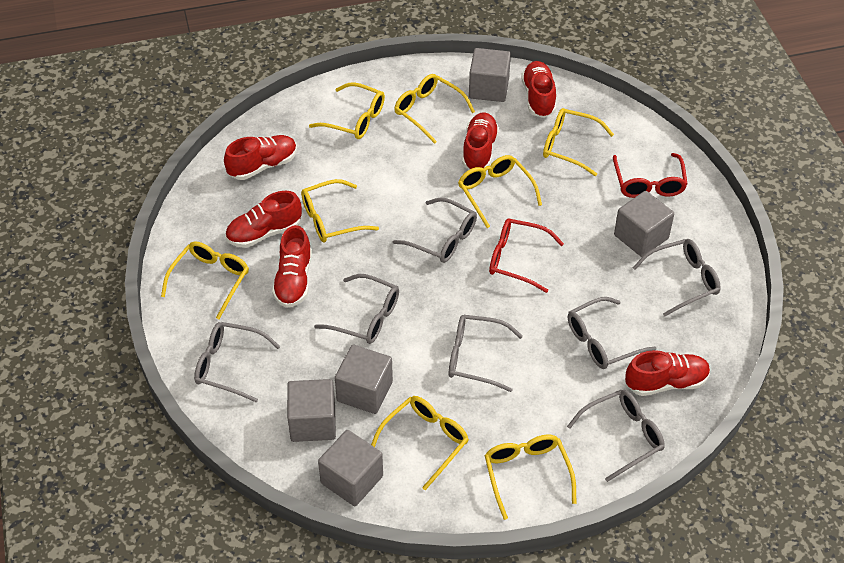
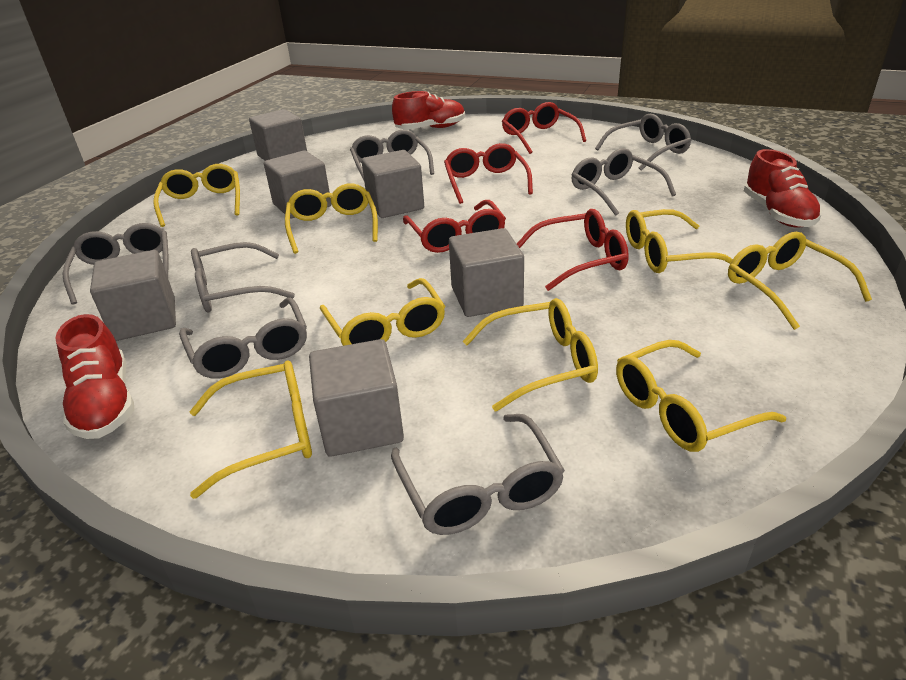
grey cube: 5 -> 6
red glasses: 2 -> 4
red shoe: 6 -> 3

